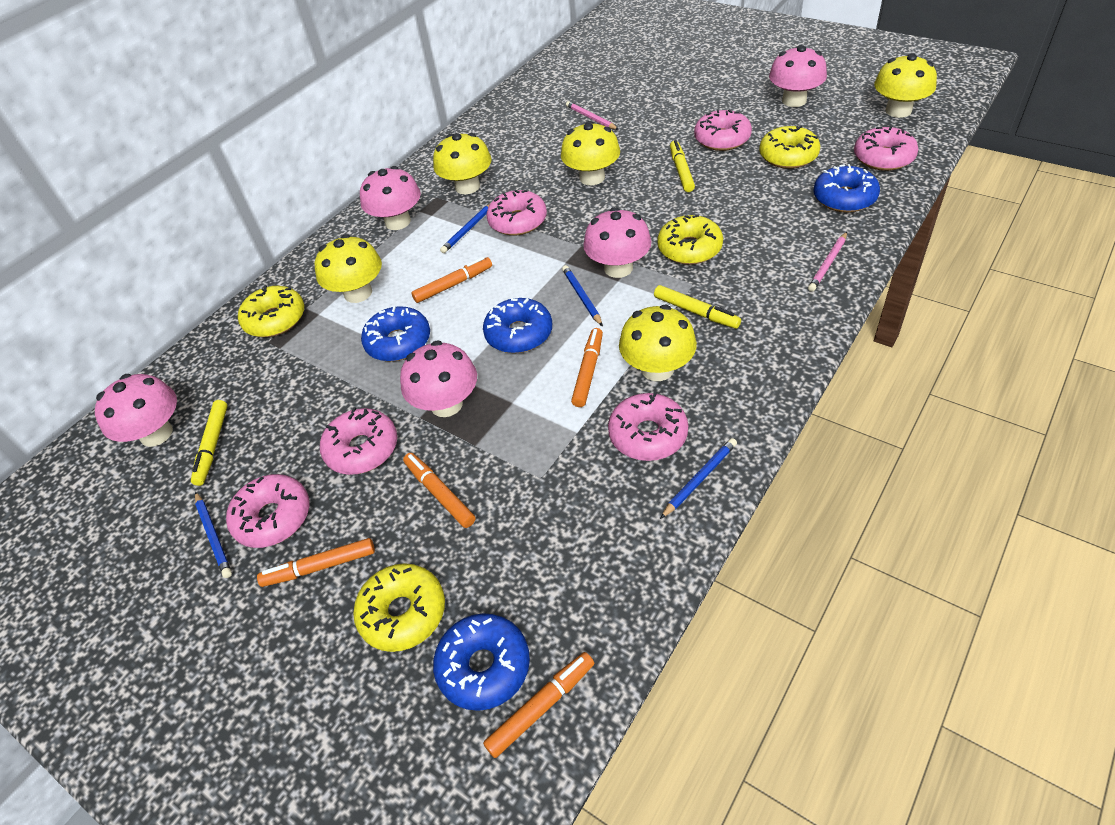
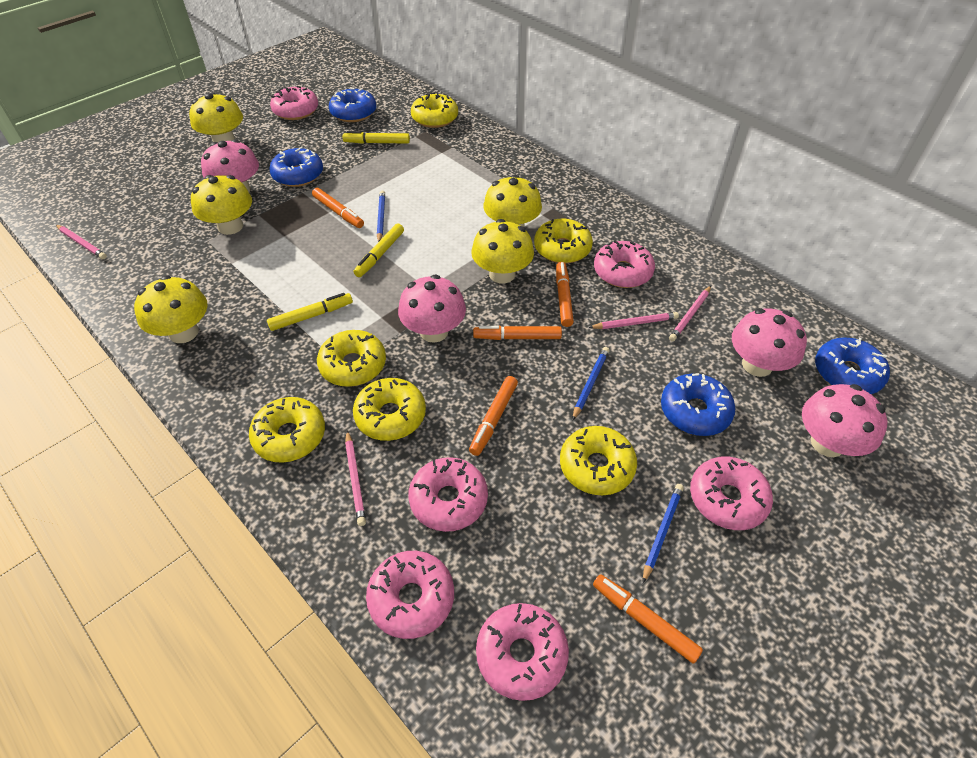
blue pencil: 4 -> 3
pink mushroom: 5 -> 4
pink pencil: 2 -> 4
yellow donut: 4 -> 6

